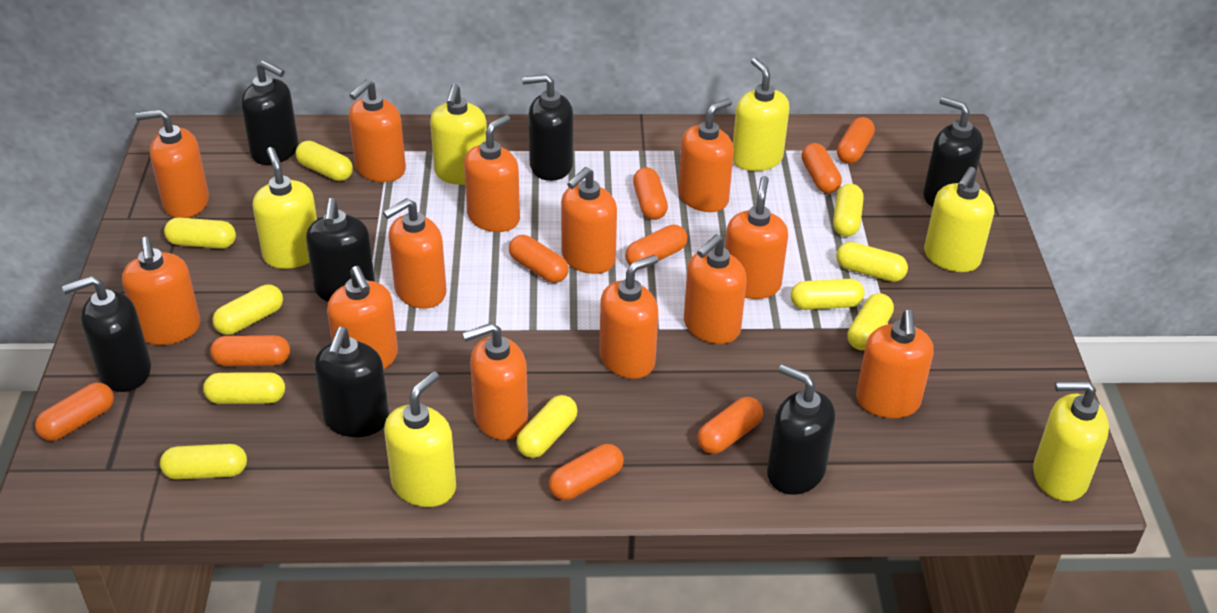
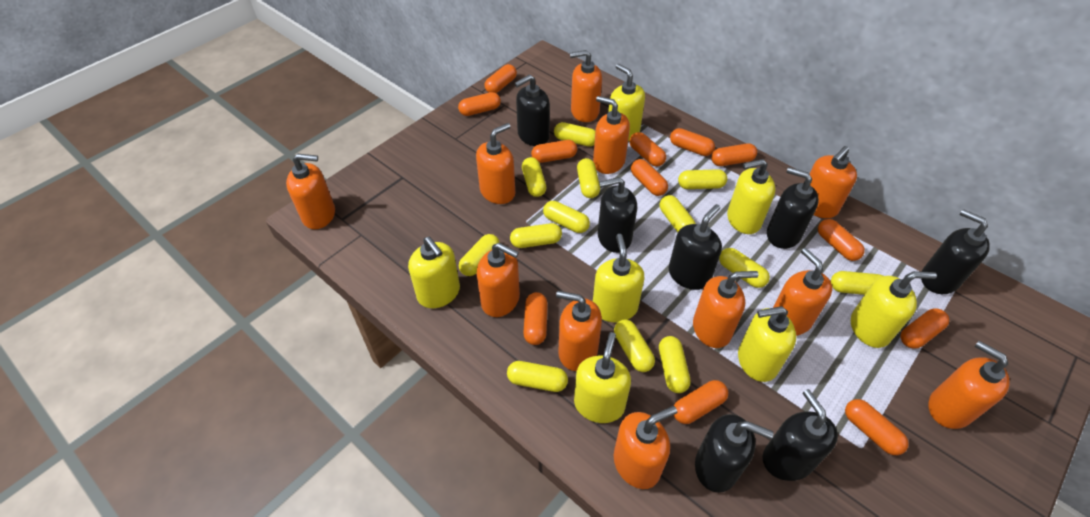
orange capsule: 9 -> 12
orange soap dispenser: 13 -> 11
yellow capsule: 10 -> 13
yellow soap dispenser: 6 -> 7

